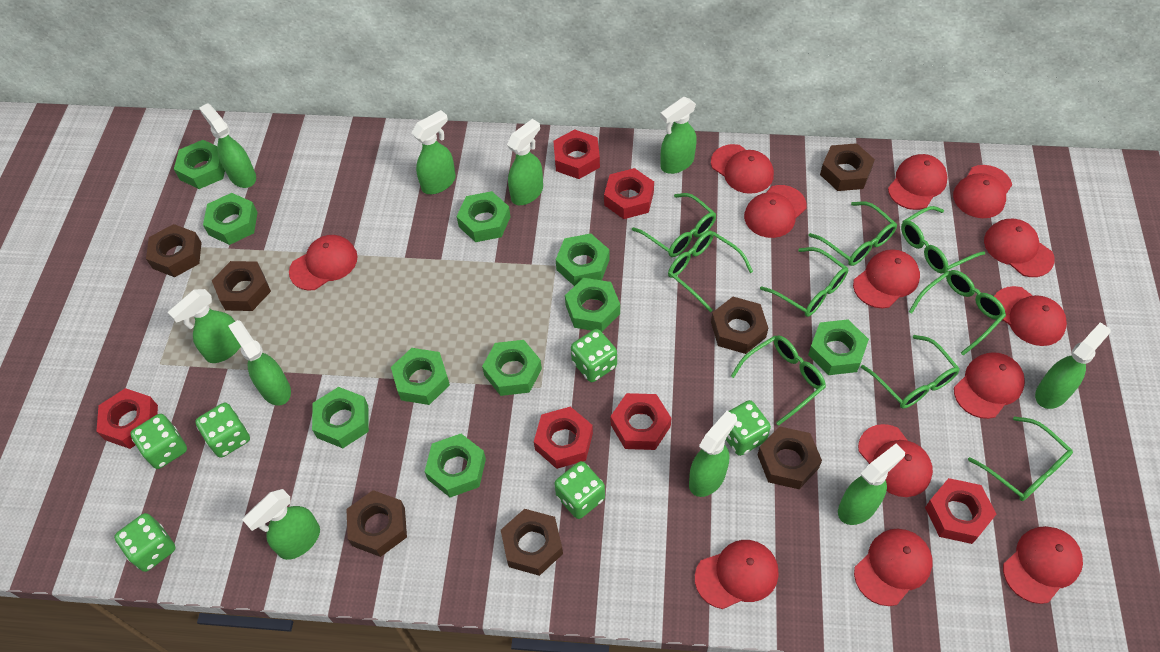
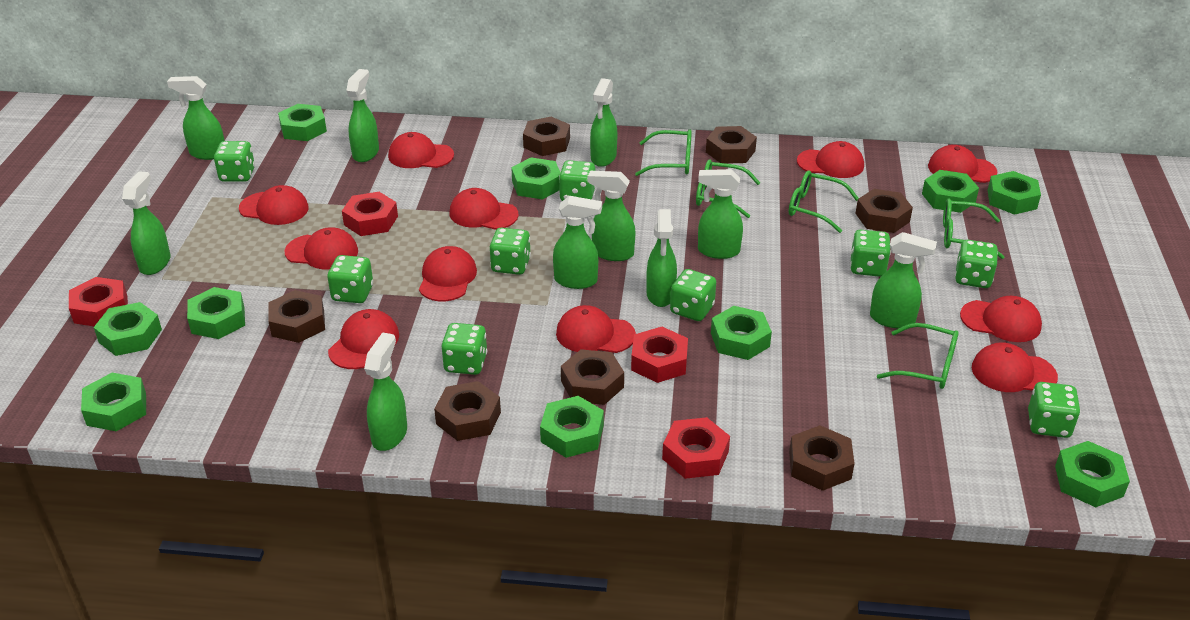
green dice: 6 -> 9
green glasses: 9 -> 5
red cap: 13 -> 11
red nut: 6 -> 4

